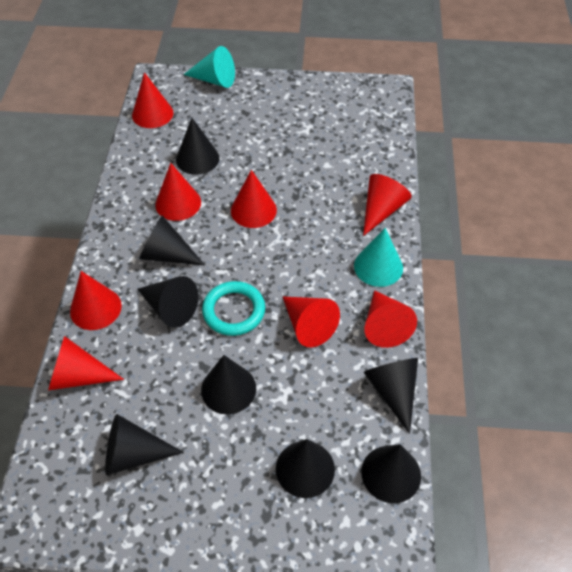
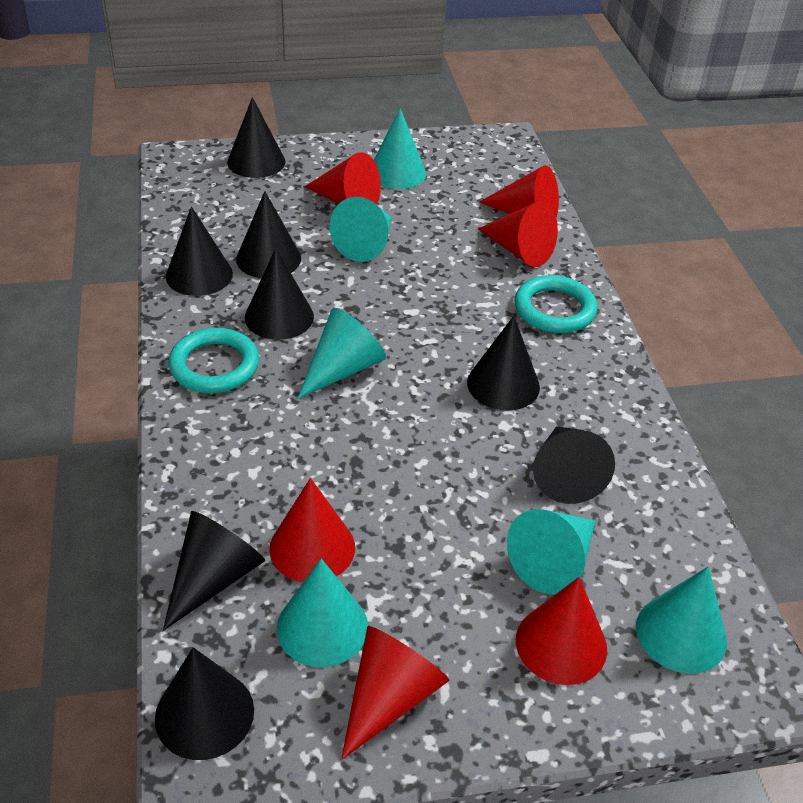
red cone: 8 -> 6
turquoise cone: 2 -> 6
turquoise ring: 1 -> 2

